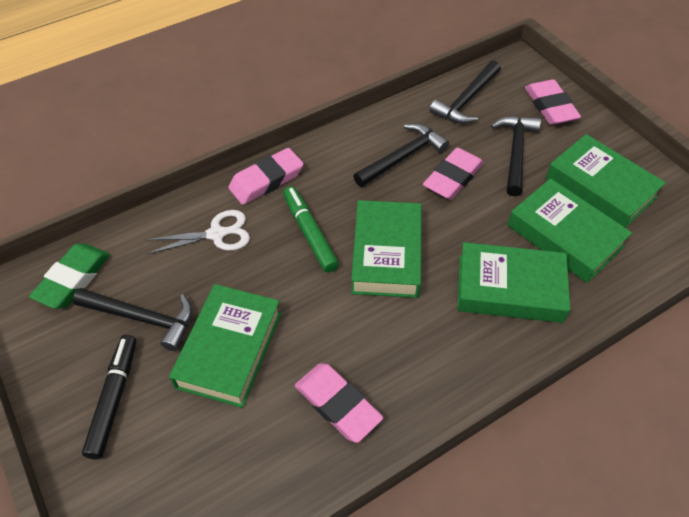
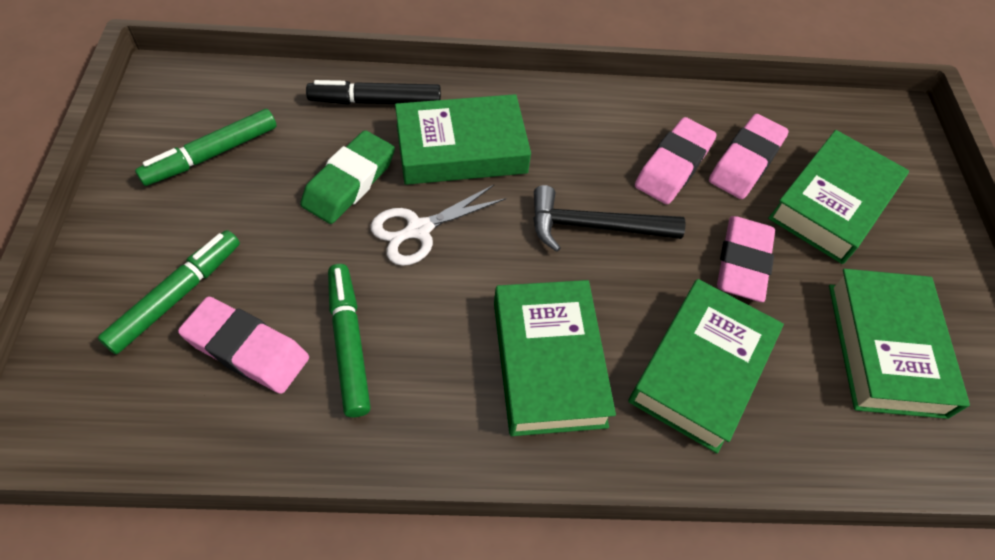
black hammer: 4 -> 1
green marker: 1 -> 3

